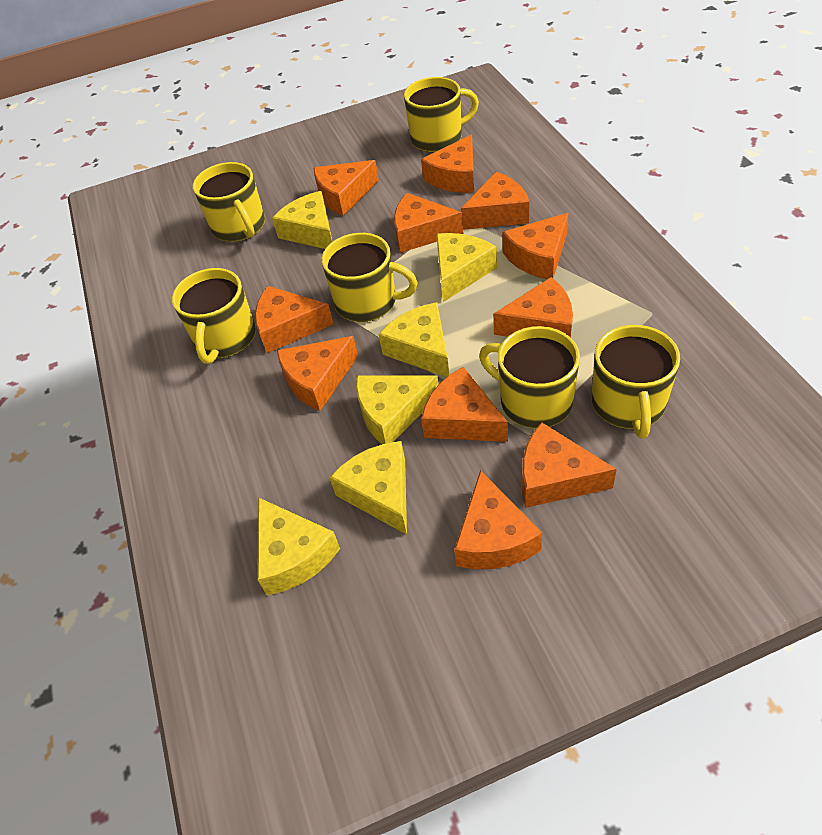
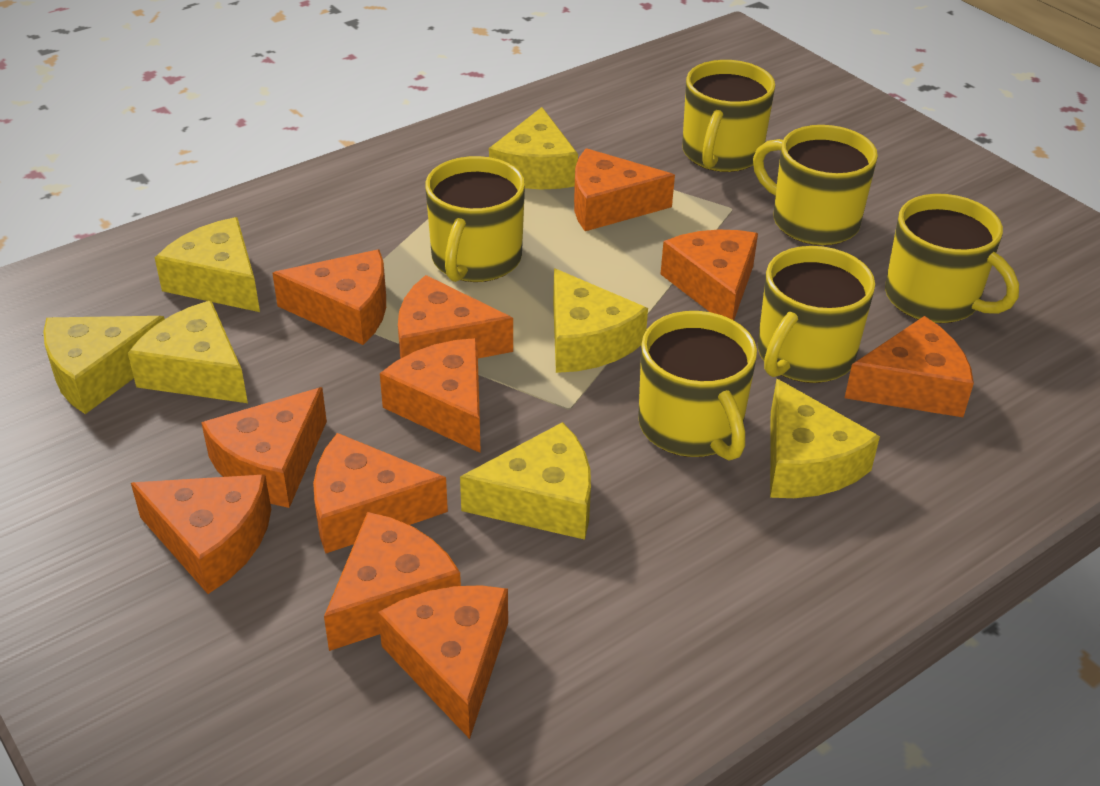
yellow cheese: 6 -> 7

